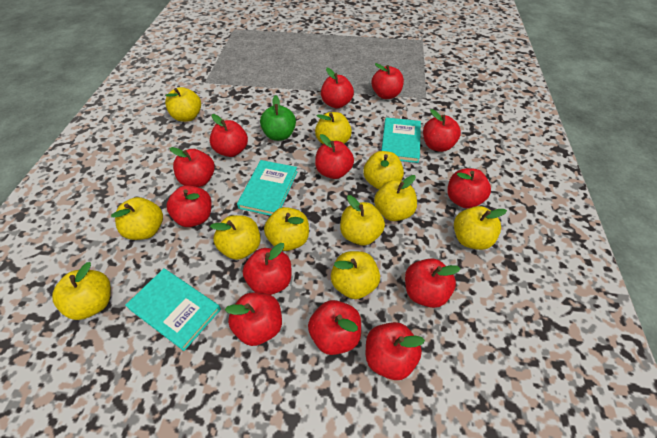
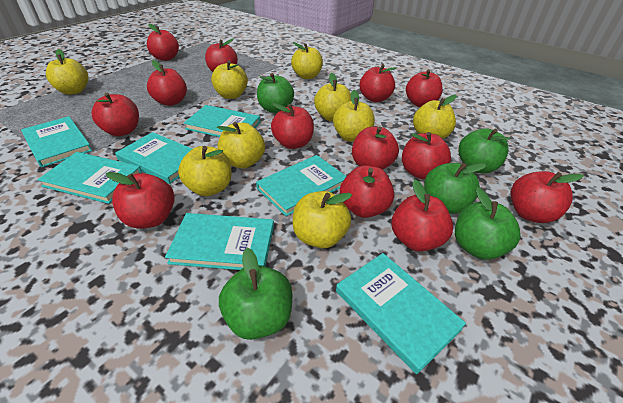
green apple: 1 -> 5
turquoise book: 3 -> 7
yellow apple: 11 -> 9

